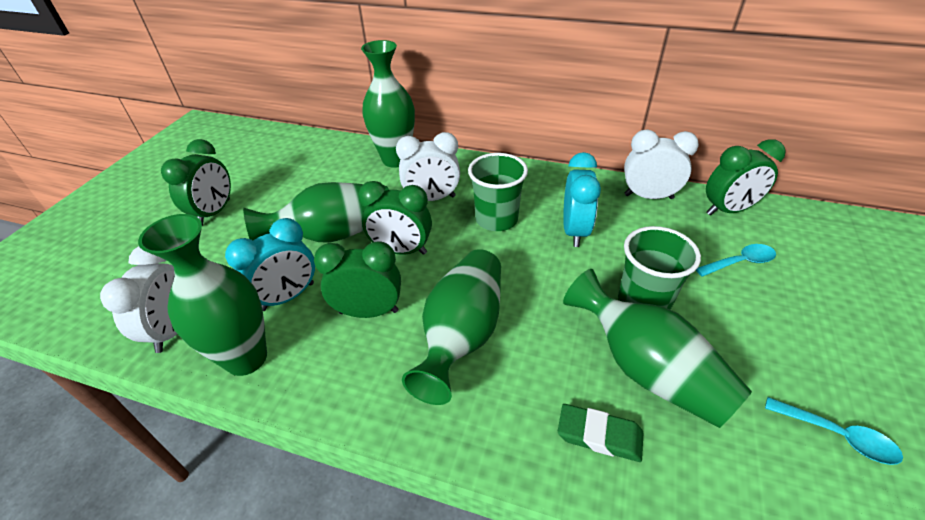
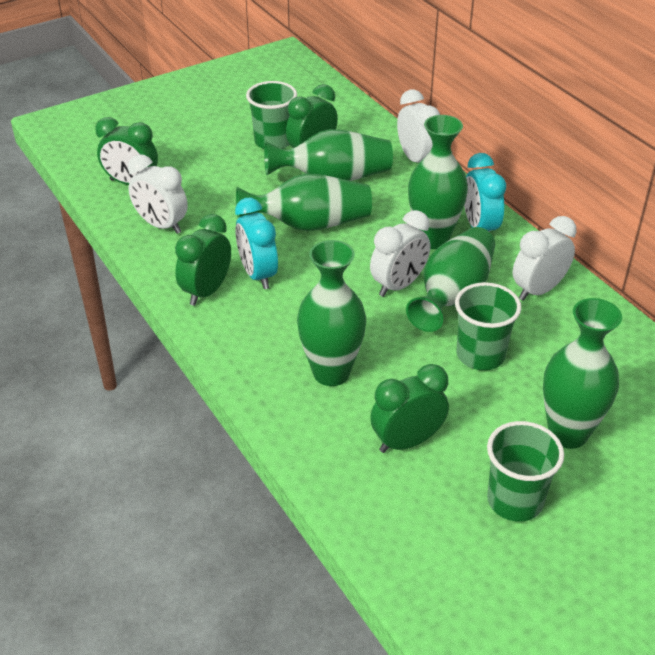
green cup: 2 -> 3
green eraser: 1 -> 0
green vase: 5 -> 6
turquoise spoon: 2 -> 0
white clock: 3 -> 4

